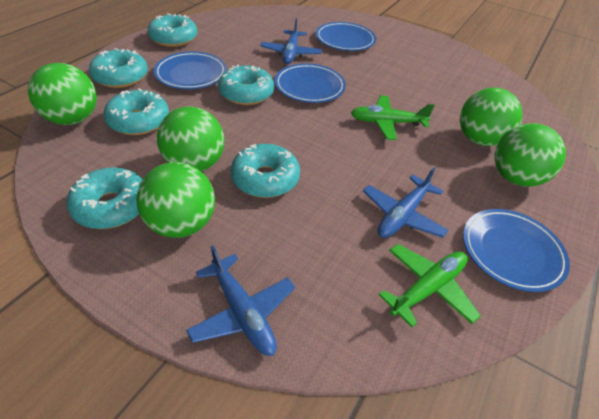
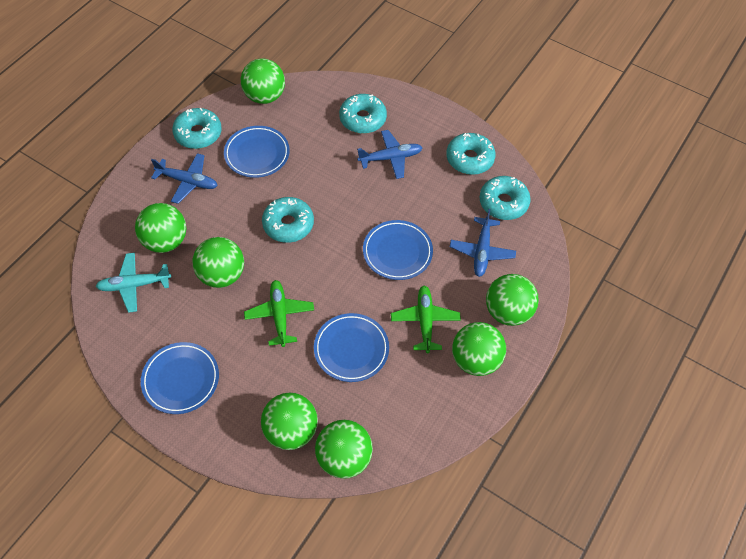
green ball: 5 -> 7
turquoise donut: 6 -> 5
turquoise plane: 0 -> 1

